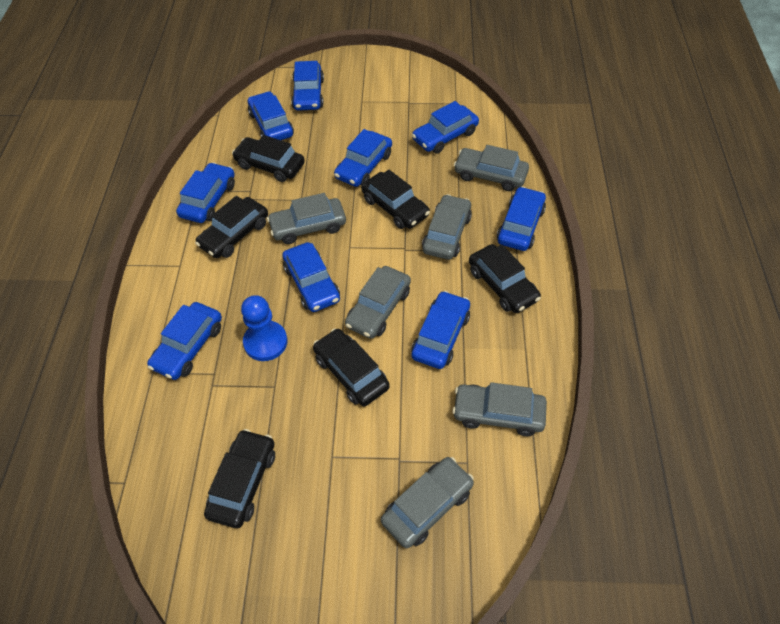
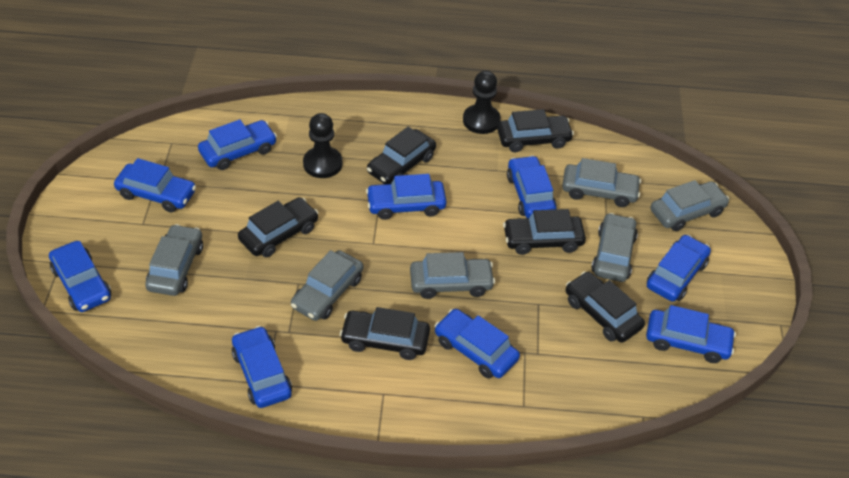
black pawn: 0 -> 2
blue pawn: 1 -> 0

